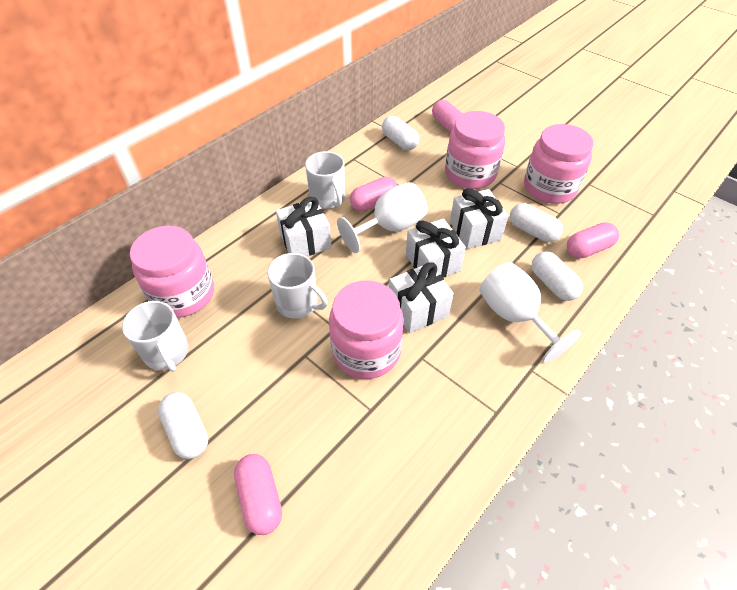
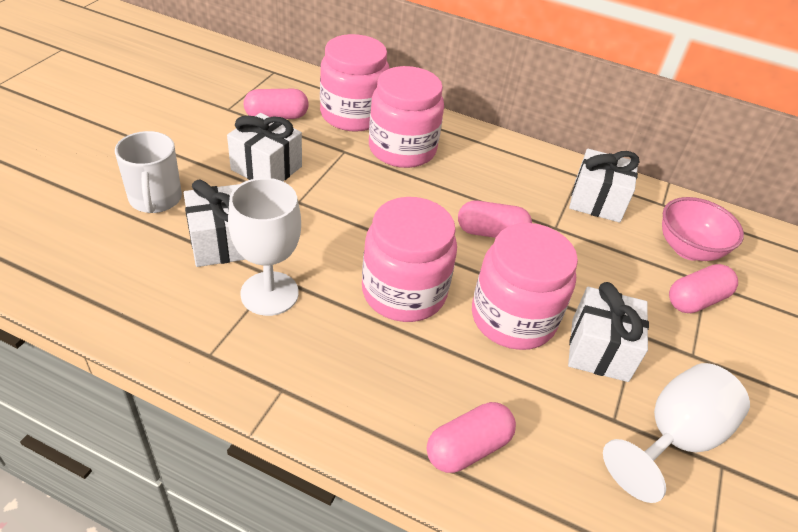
pink bowl: 0 -> 1
white capsule: 4 -> 0
white mug: 3 -> 1

